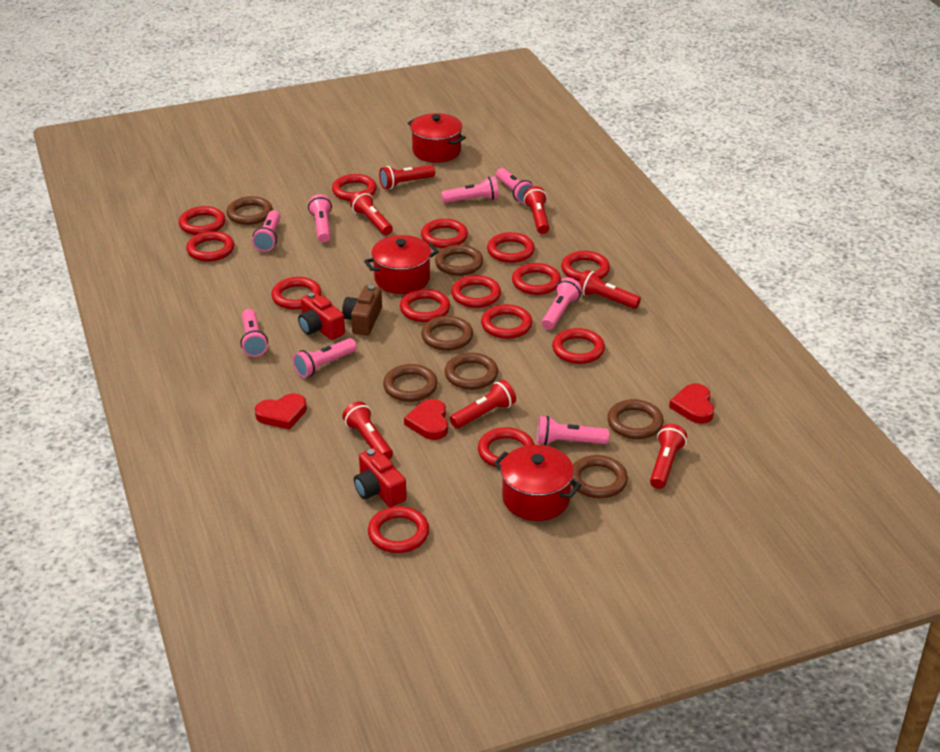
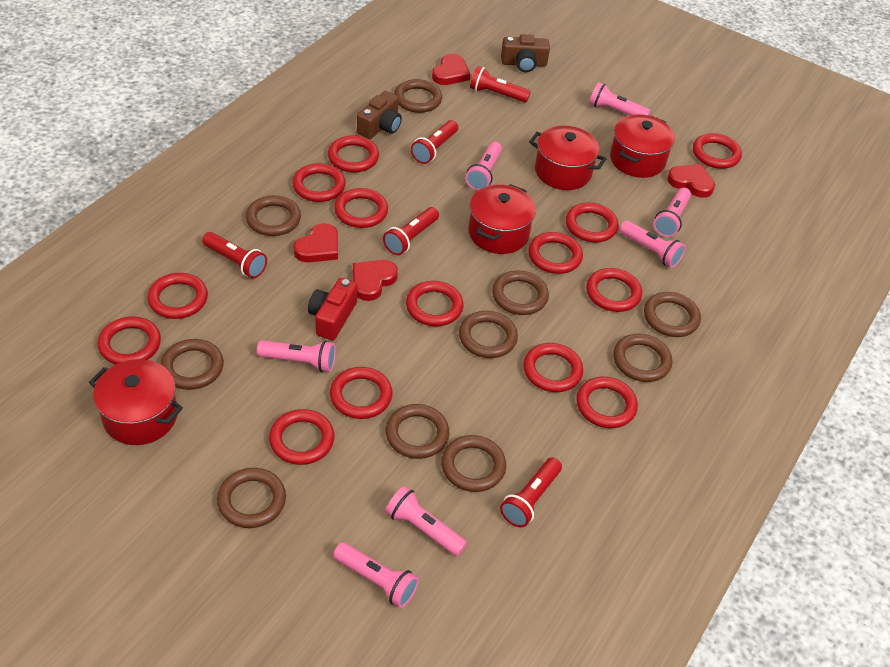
brown camera: 1 -> 2
brown ring: 7 -> 10
pink flashlight: 8 -> 7
red camera: 2 -> 1
red flashlight: 7 -> 5
red heart: 3 -> 4
red pot: 3 -> 4

